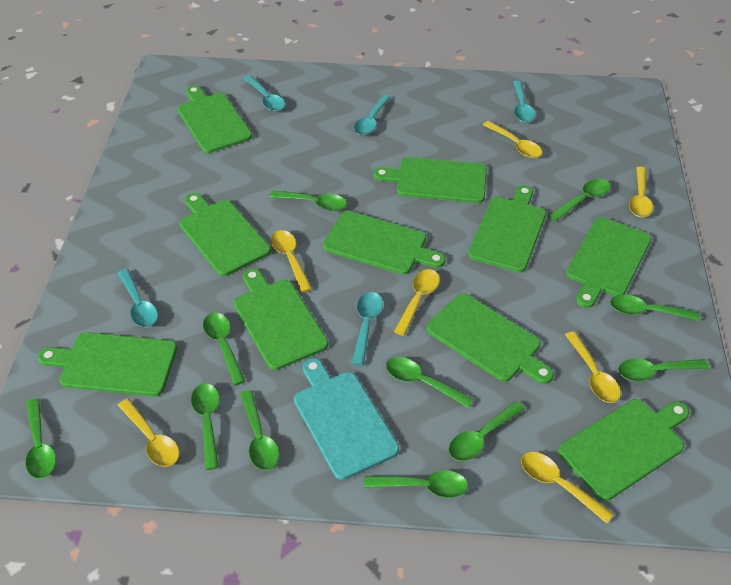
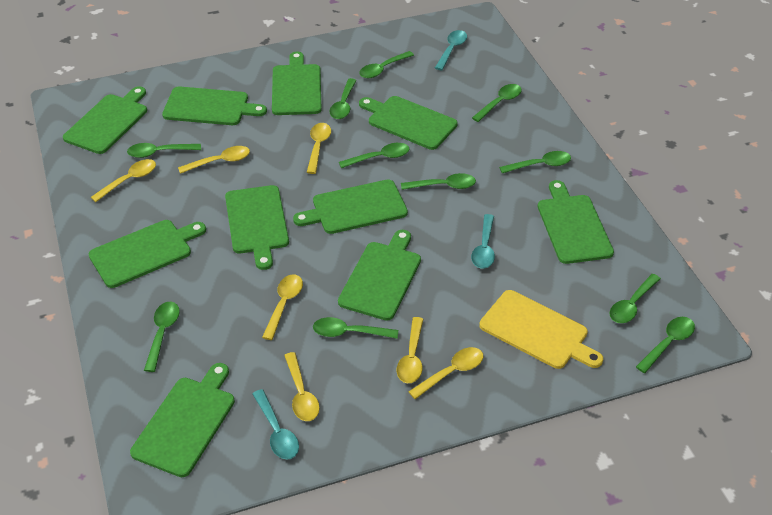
turquoise cutting board: 1 -> 0
turquoise spoon: 5 -> 3
yellow cutting board: 0 -> 1

